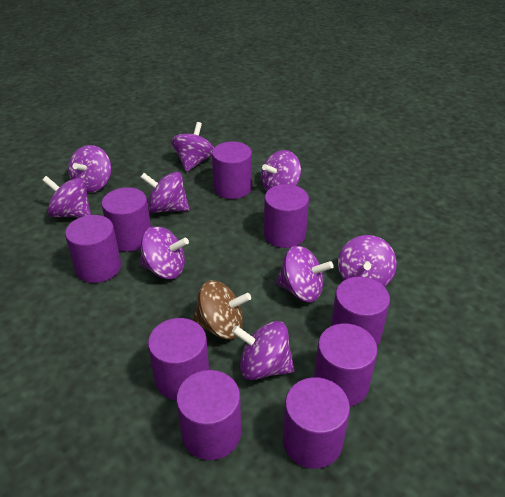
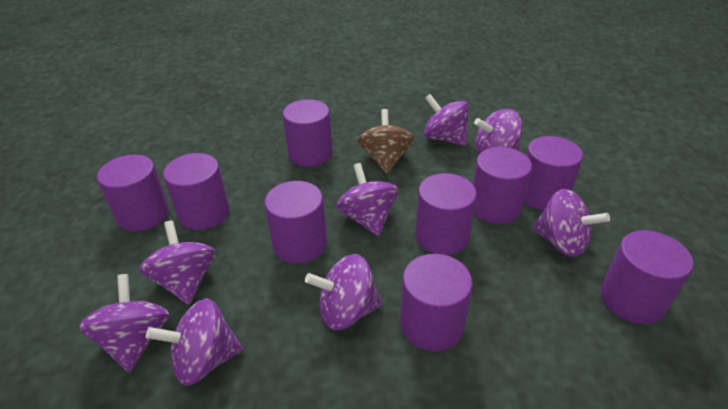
purple spinning top: 9 -> 8

